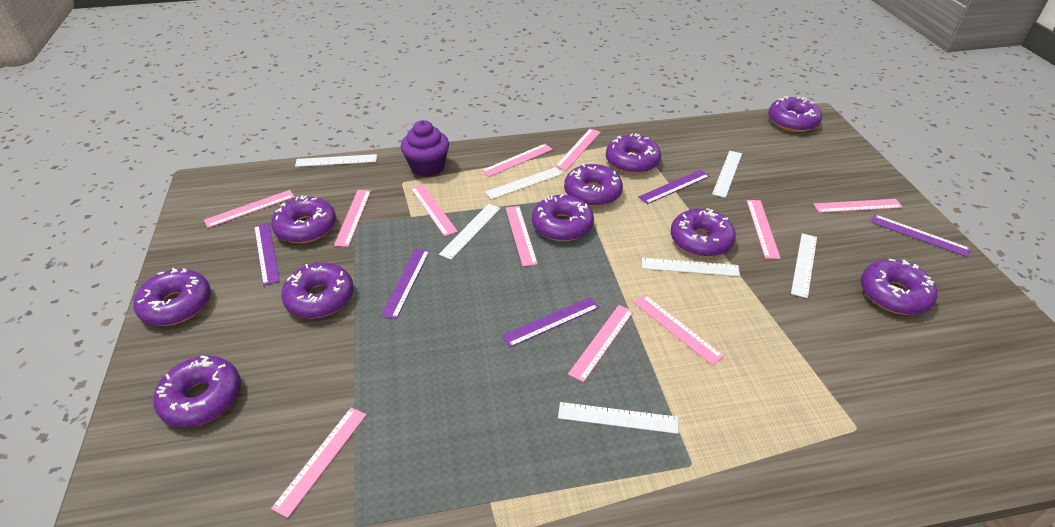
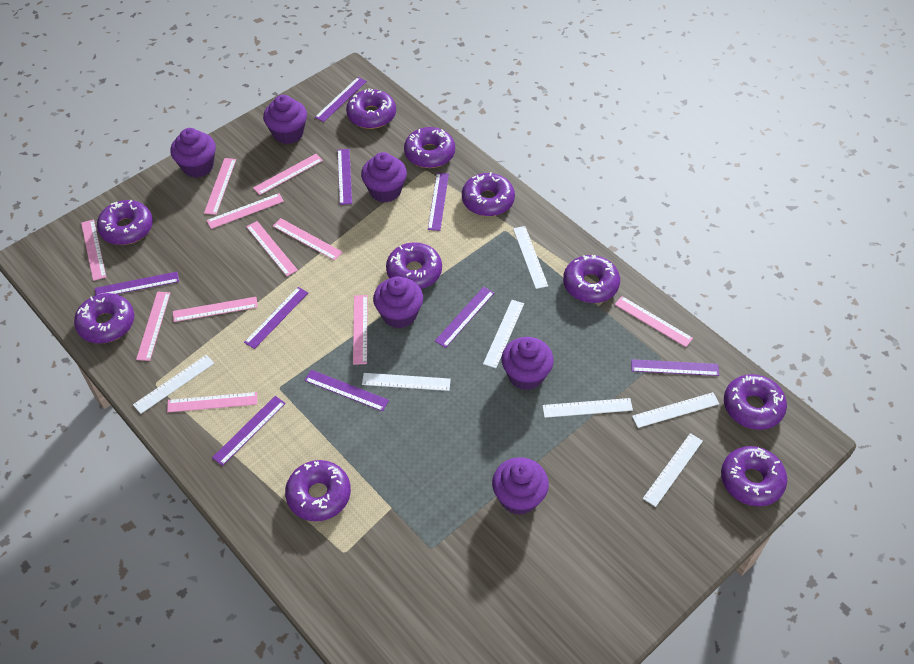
purple cupcake: 1 -> 6
purple ruler: 5 -> 9

